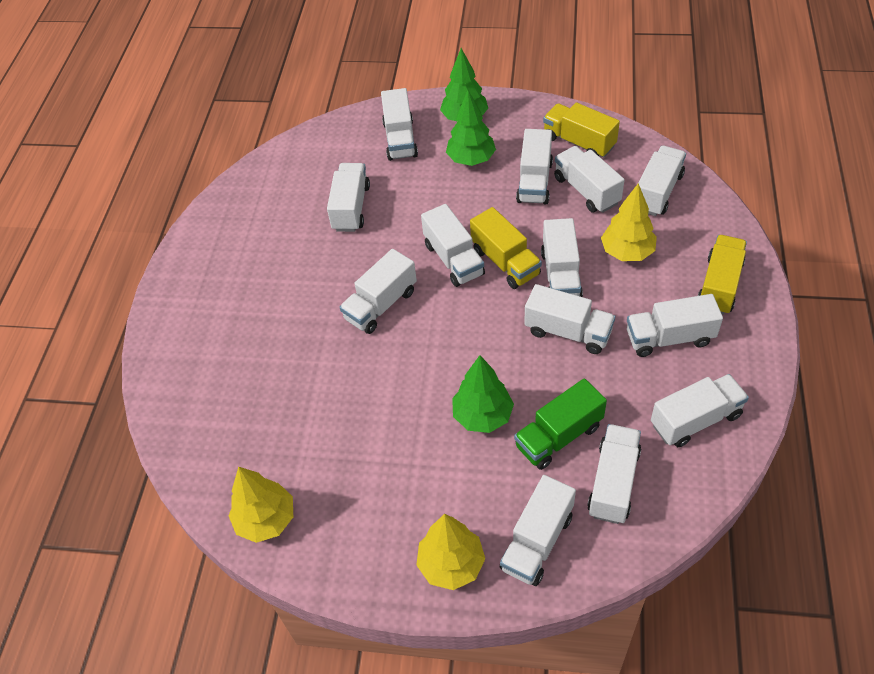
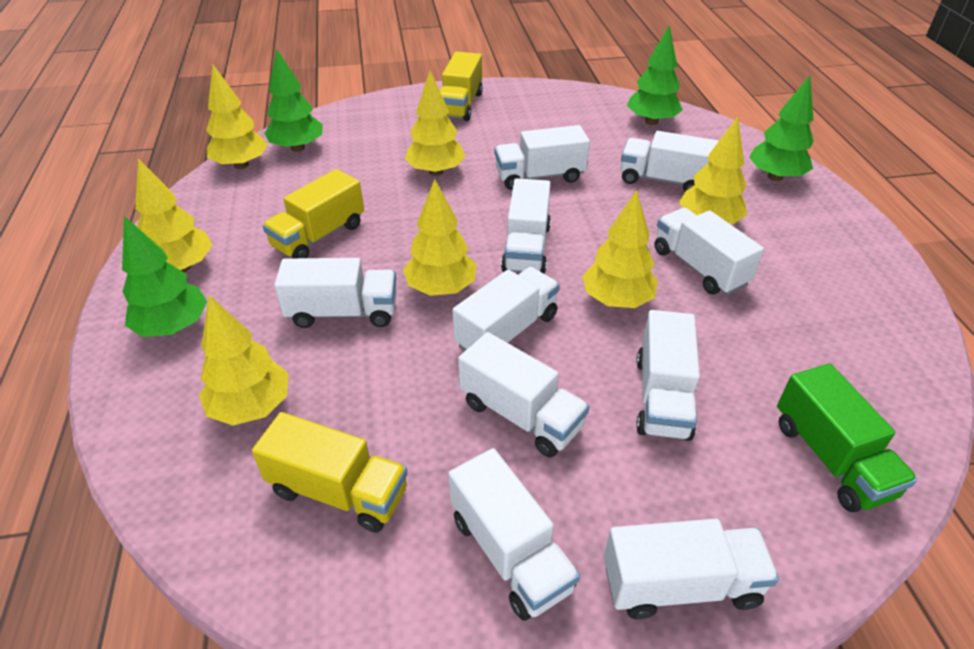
green tree: 3 -> 4
white truck: 13 -> 10
yellow tree: 3 -> 7

